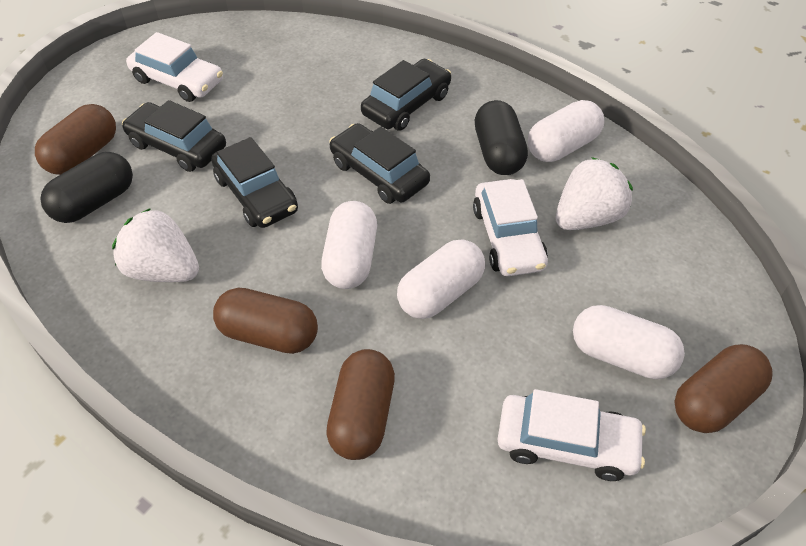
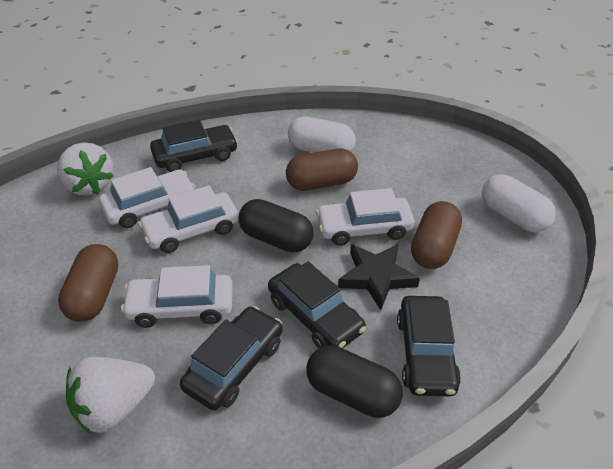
black star: 0 -> 1
brown capsule: 4 -> 3
white capsule: 4 -> 2
white car: 3 -> 4

